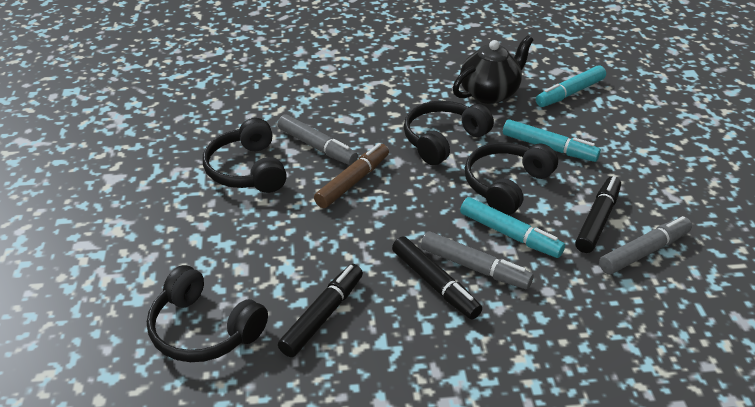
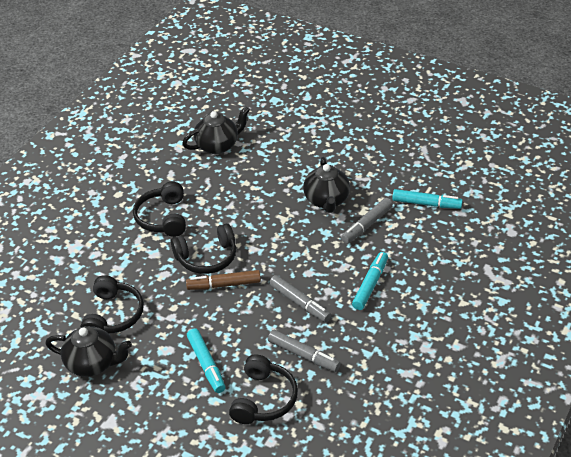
black marker: 3 -> 0
black teapot: 1 -> 3

